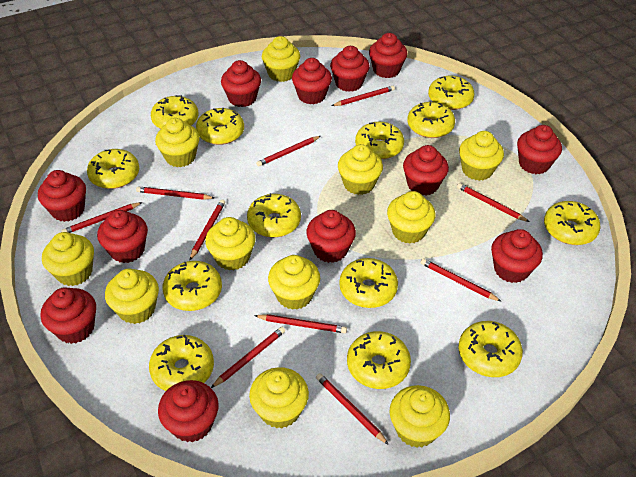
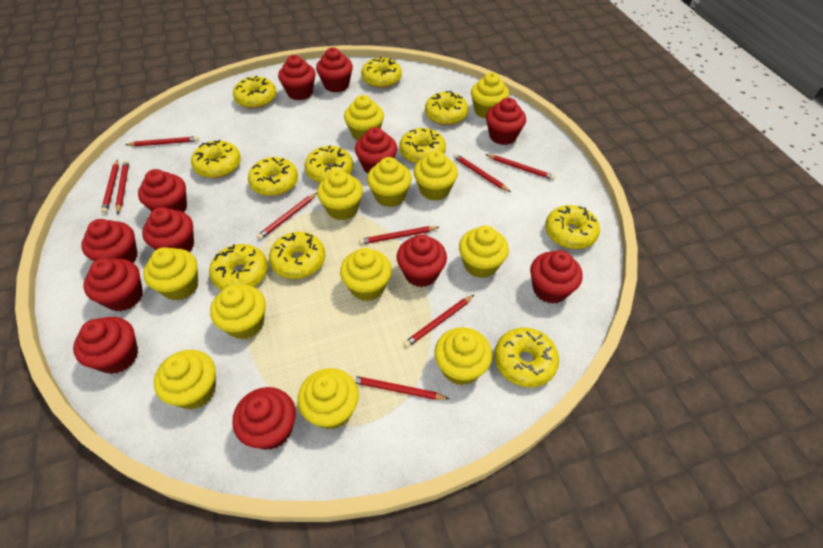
red pencil: 10 -> 9
yellow cupcake: 11 -> 12
yellow donut: 13 -> 11

